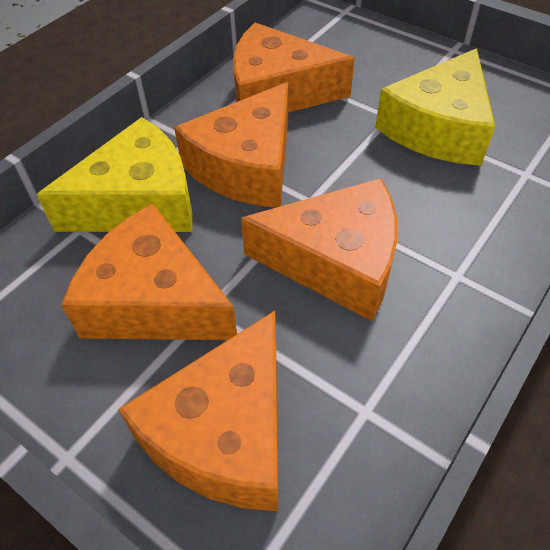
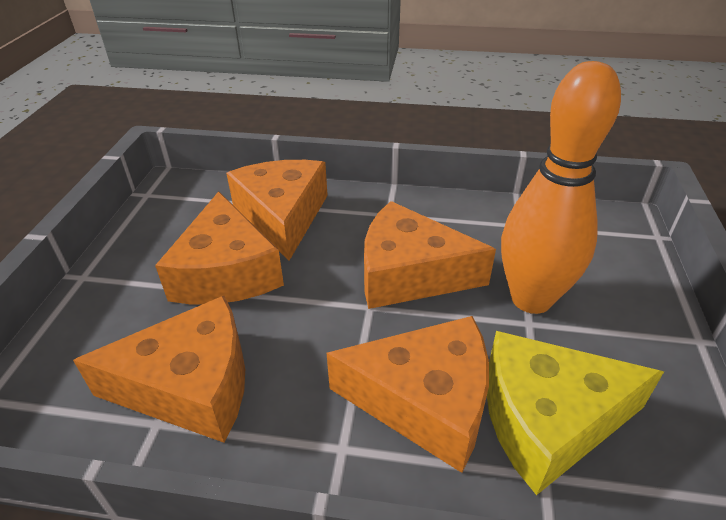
orange bowling pin: 0 -> 1
yellow cheese: 2 -> 1

